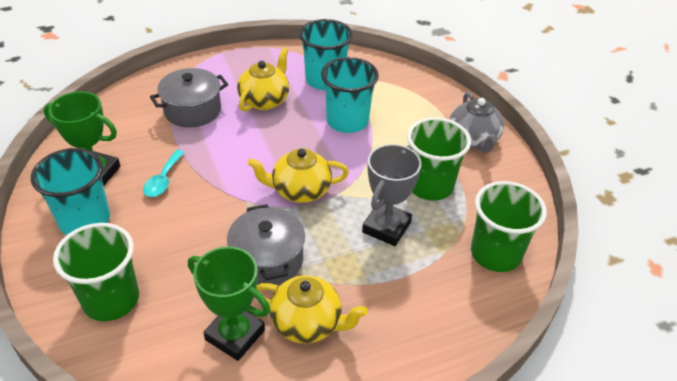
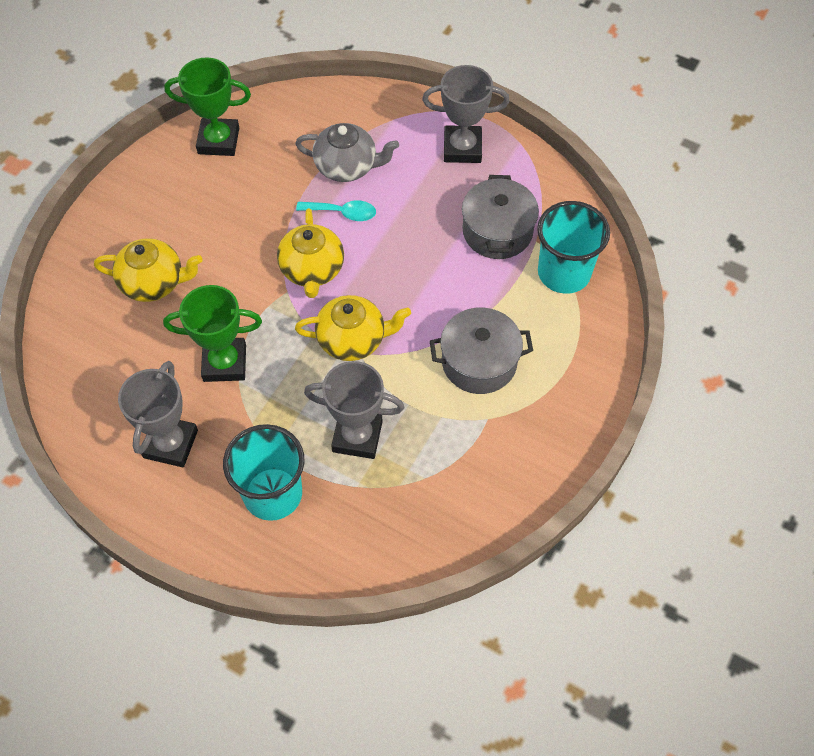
green cup: 3 -> 0
grey trophy: 1 -> 3
turquoise cup: 3 -> 2

